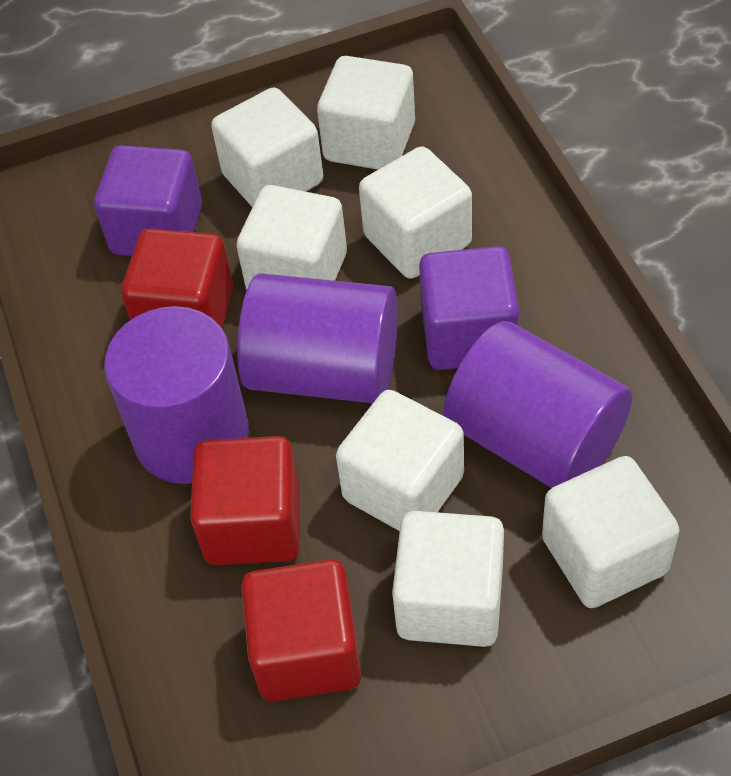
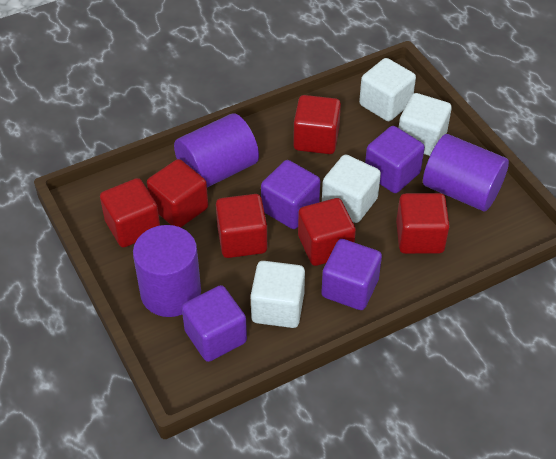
purple cube: 2 -> 4
red cube: 3 -> 6
white cube: 7 -> 4

